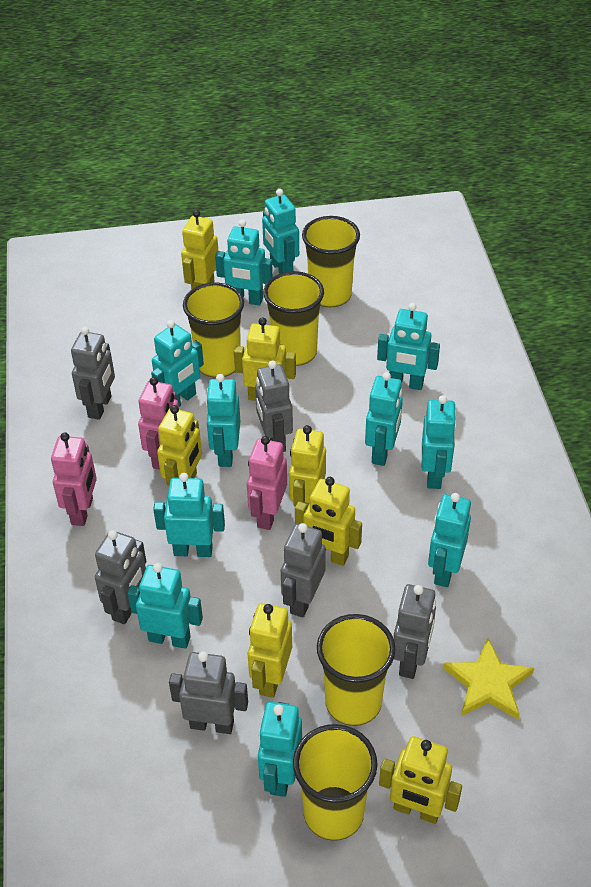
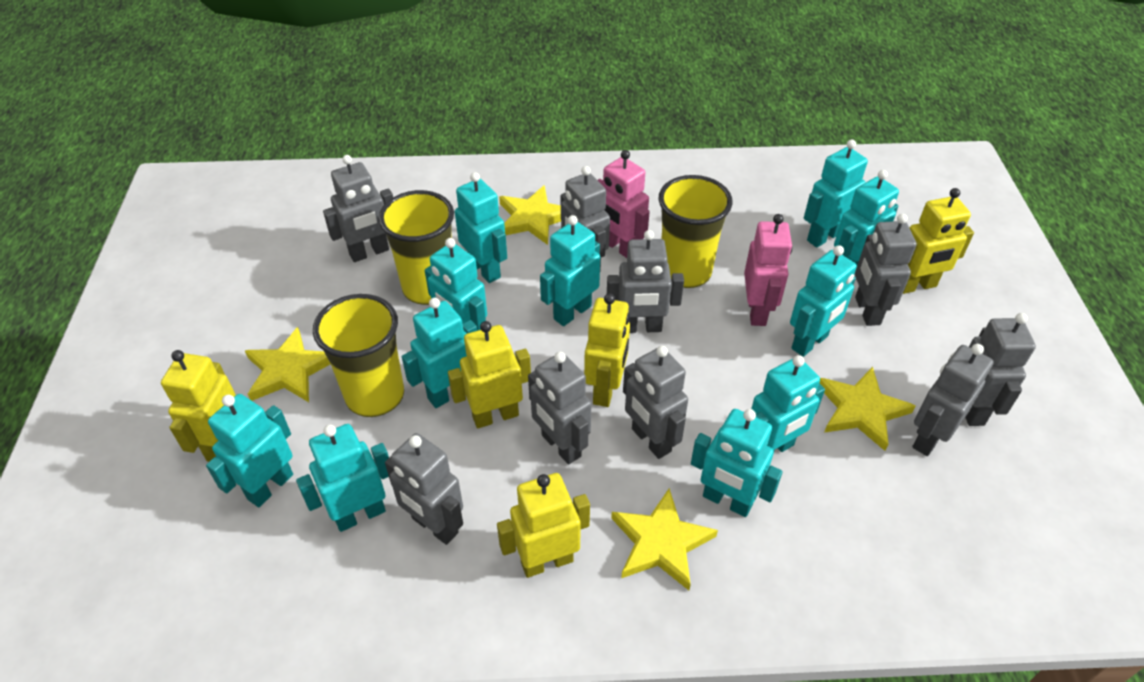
grey robot: 6 -> 9
pink robot: 3 -> 2
yellow cup: 5 -> 3
yellow robot: 7 -> 5
yellow star: 1 -> 4

